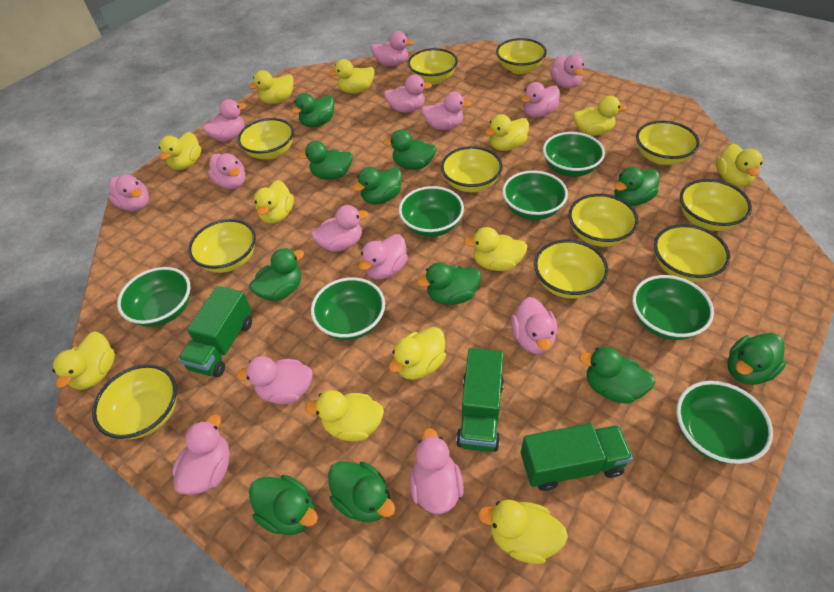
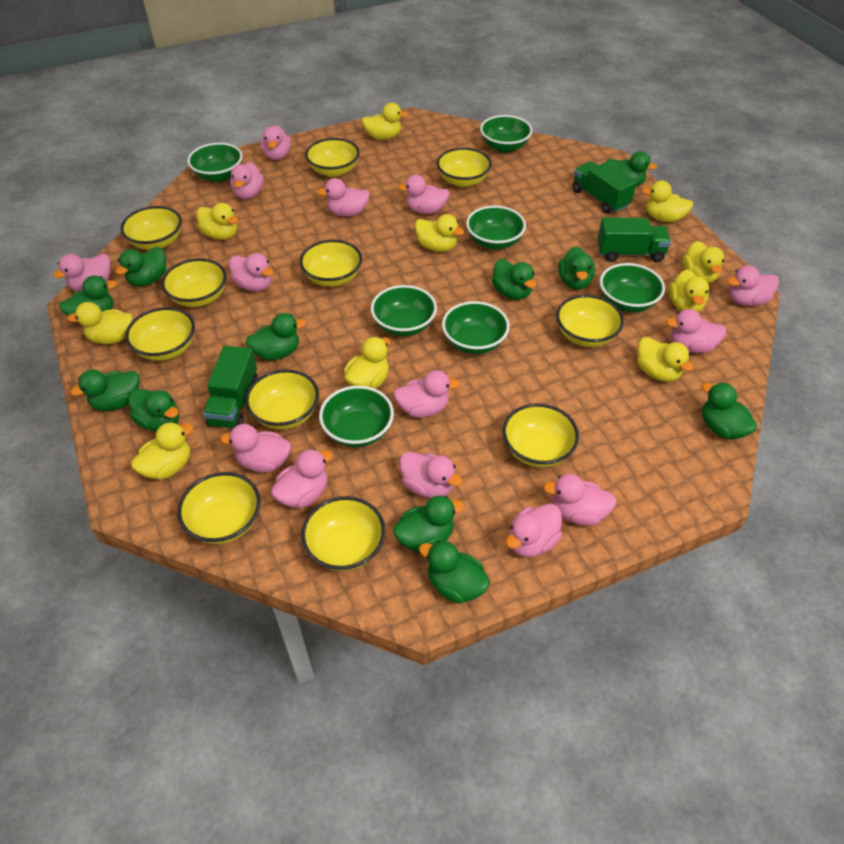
yellow duck: 12 -> 10

